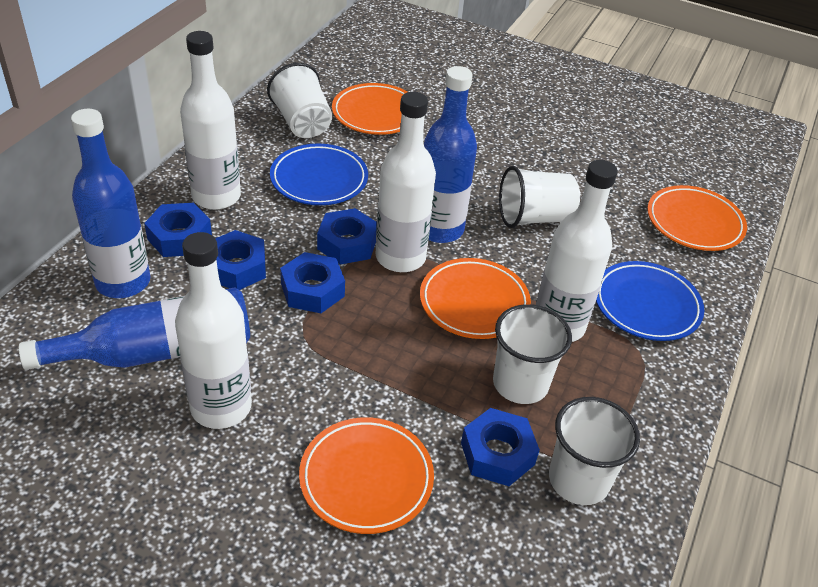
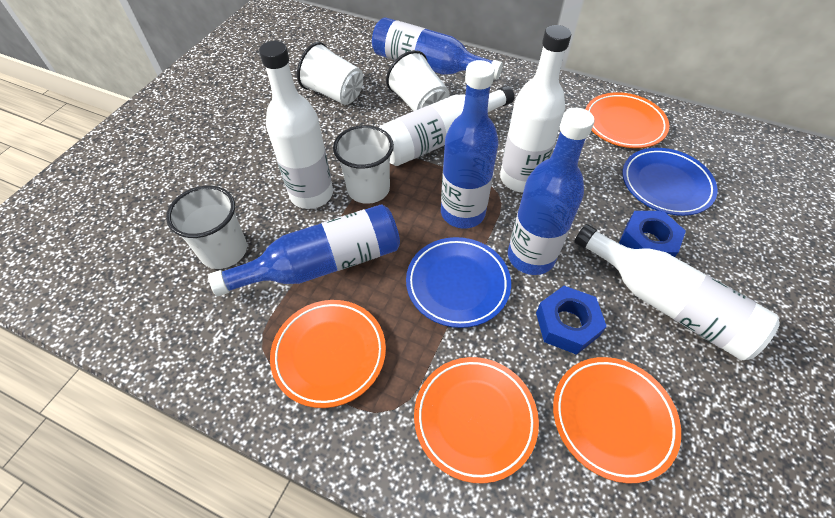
blue bottle: 3 -> 4
blue nut: 5 -> 2

